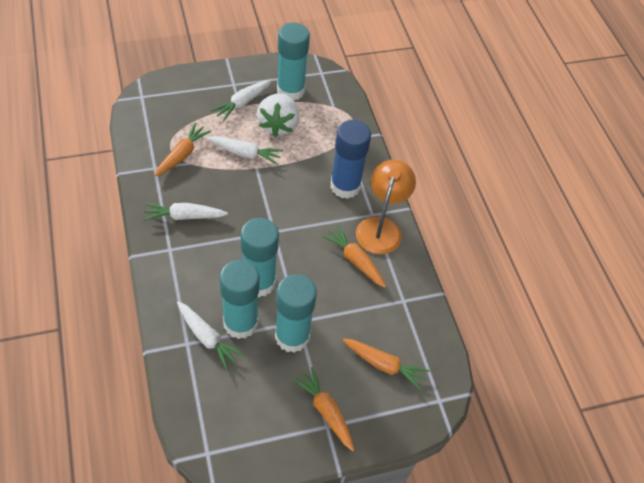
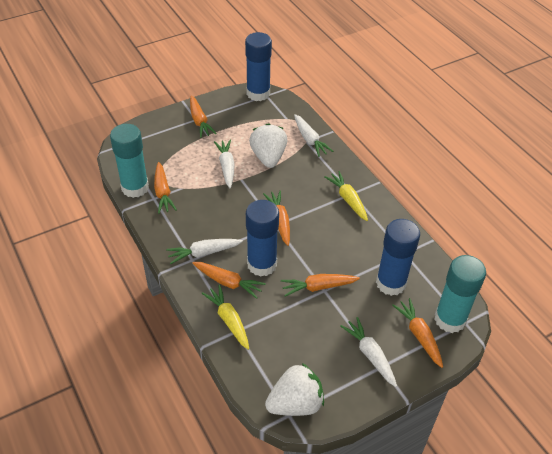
blue glue stick: 1 -> 3
orange carrot: 4 -> 6
orange lamp: 1 -> 0
turquoise glue stick: 4 -> 2
white strawberry: 1 -> 2
yellow carrot: 0 -> 2

